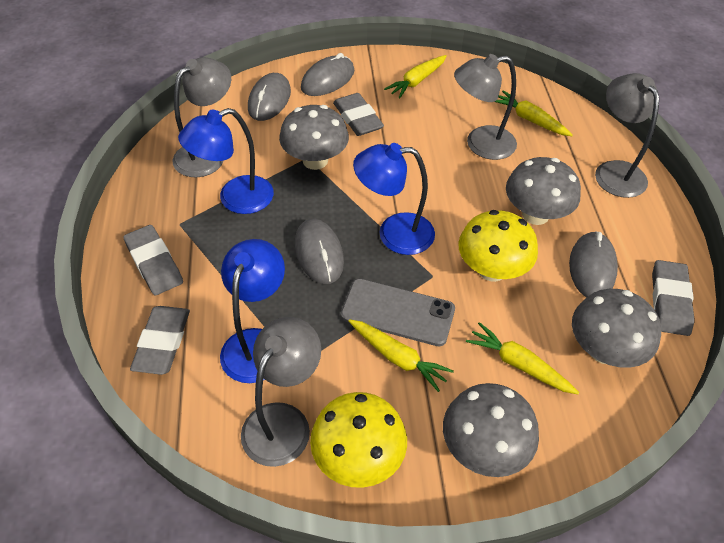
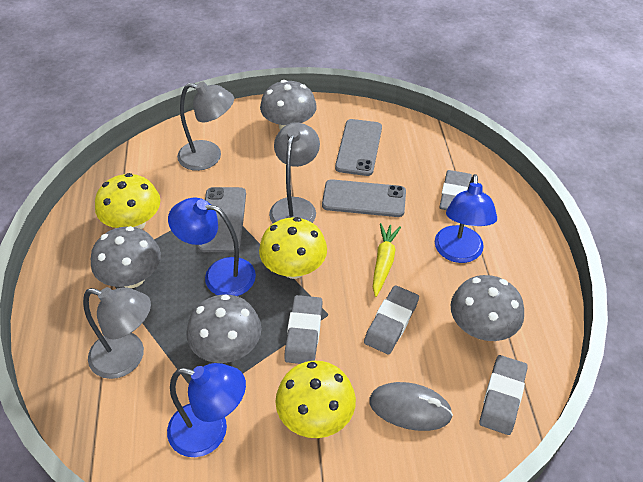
grey lamp: 4 -> 3
grey mouse: 4 -> 1
grey phone: 1 -> 3
yellow carrot: 4 -> 1
yellow mushroom: 2 -> 3

